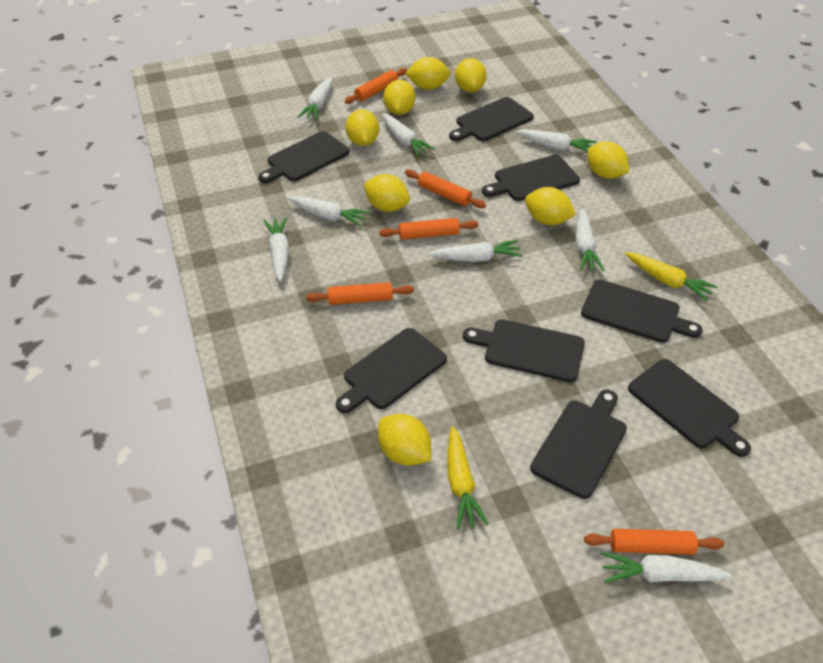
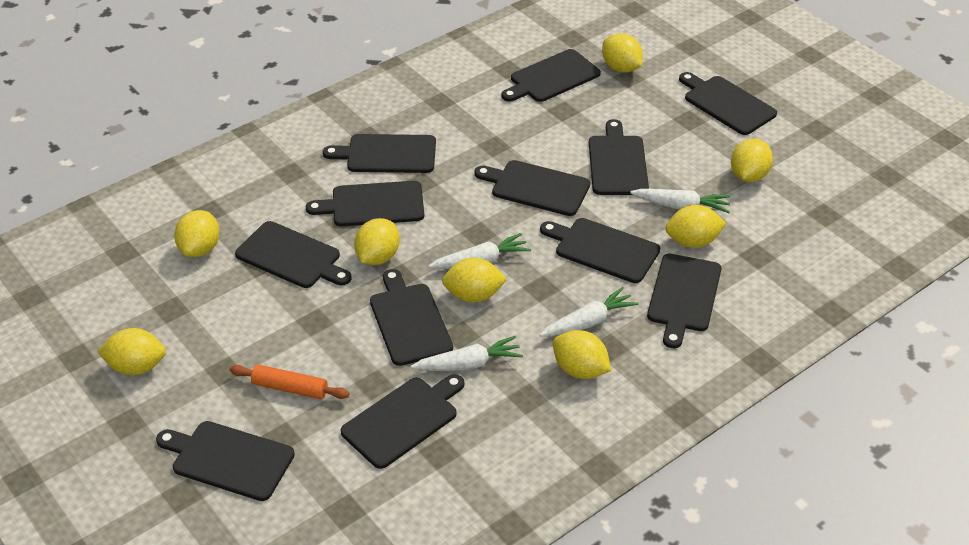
black cutting board: 8 -> 12
orange rolling pin: 5 -> 1
white carrot: 8 -> 4
yellow carrot: 2 -> 0

